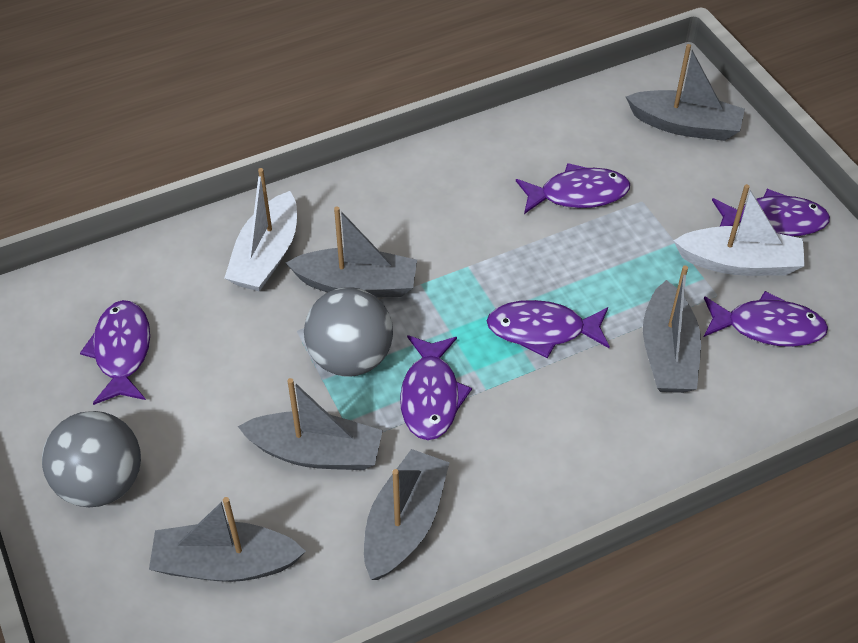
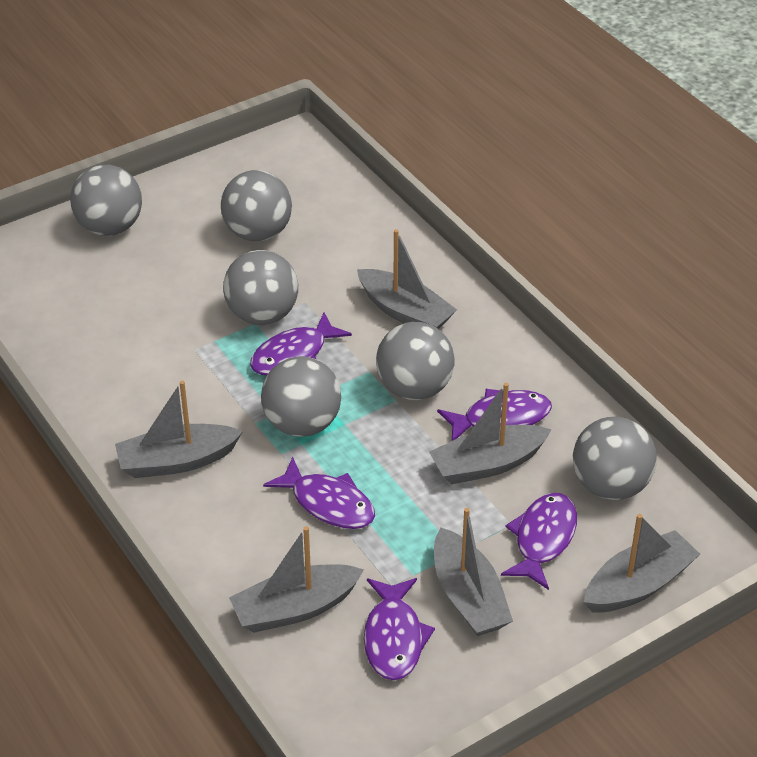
grey ball: 2 -> 6
purple fish: 6 -> 5
white boat: 2 -> 0

